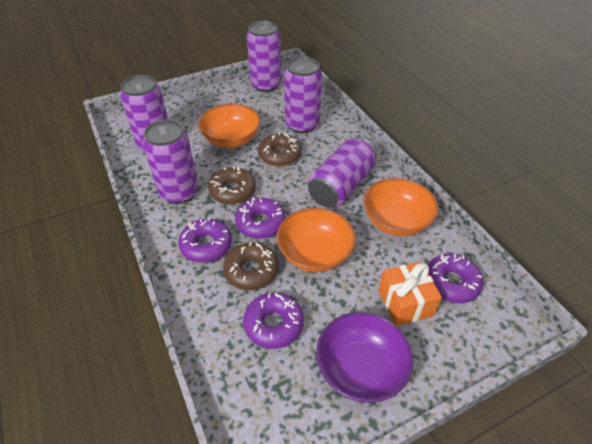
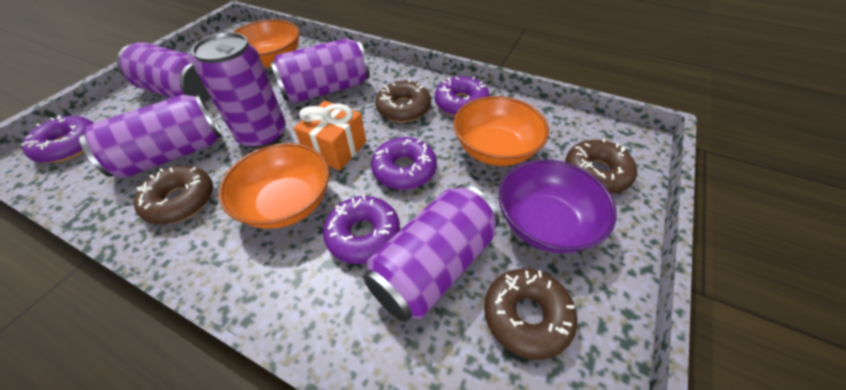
brown donut: 3 -> 4

